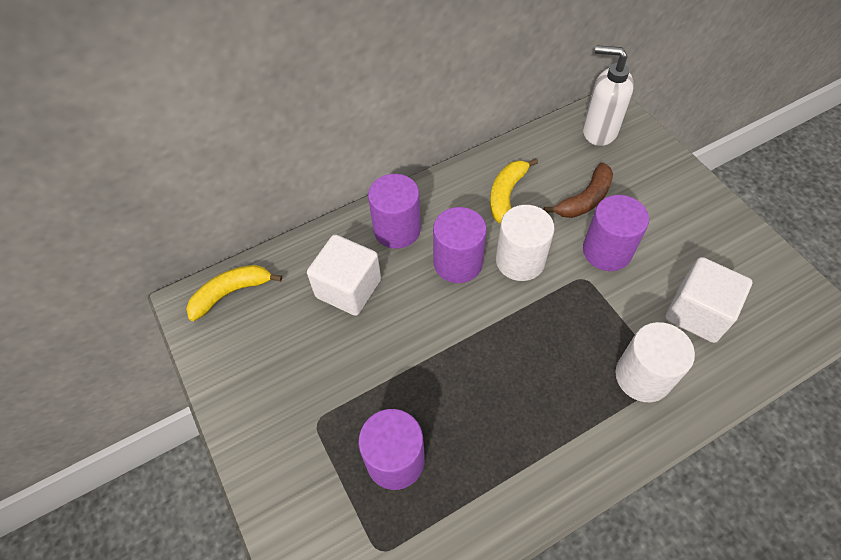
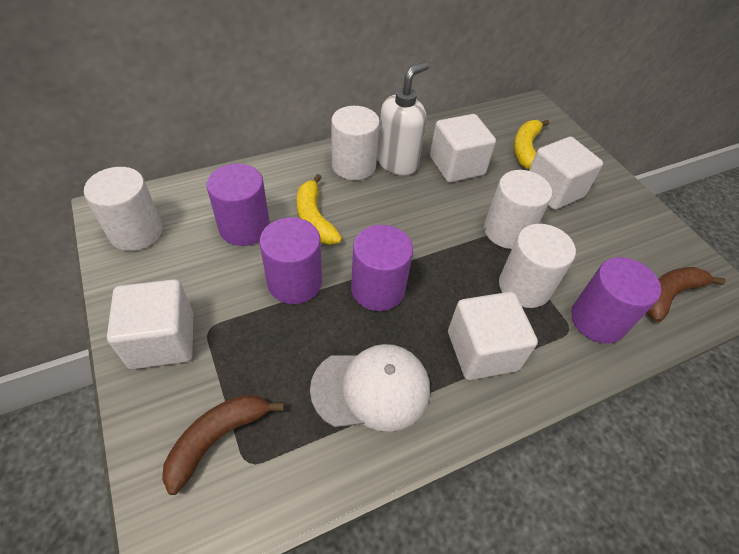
brown banana: 1 -> 2
white cap: 0 -> 1
white cube: 2 -> 4
white cylinder: 2 -> 4

